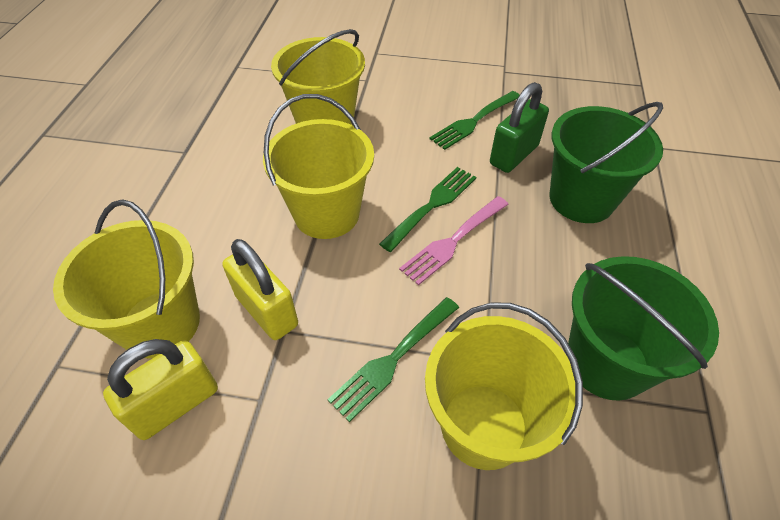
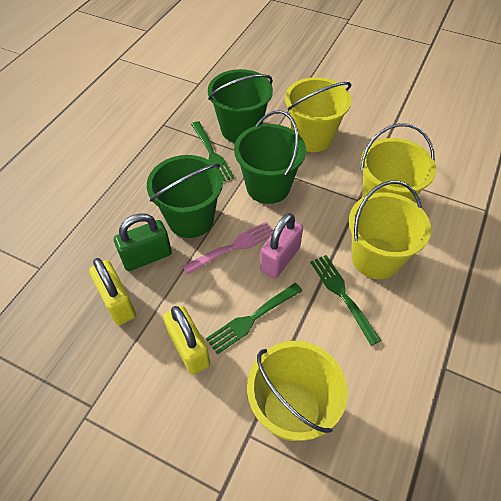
green bucket: 2 -> 3
pink padlock: 0 -> 1

